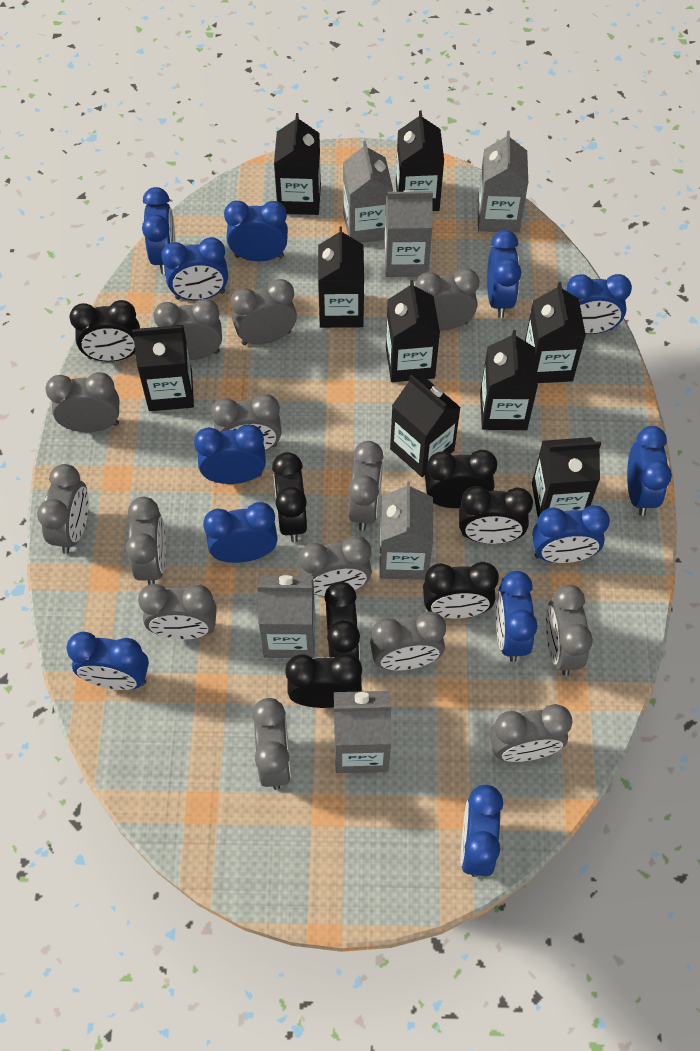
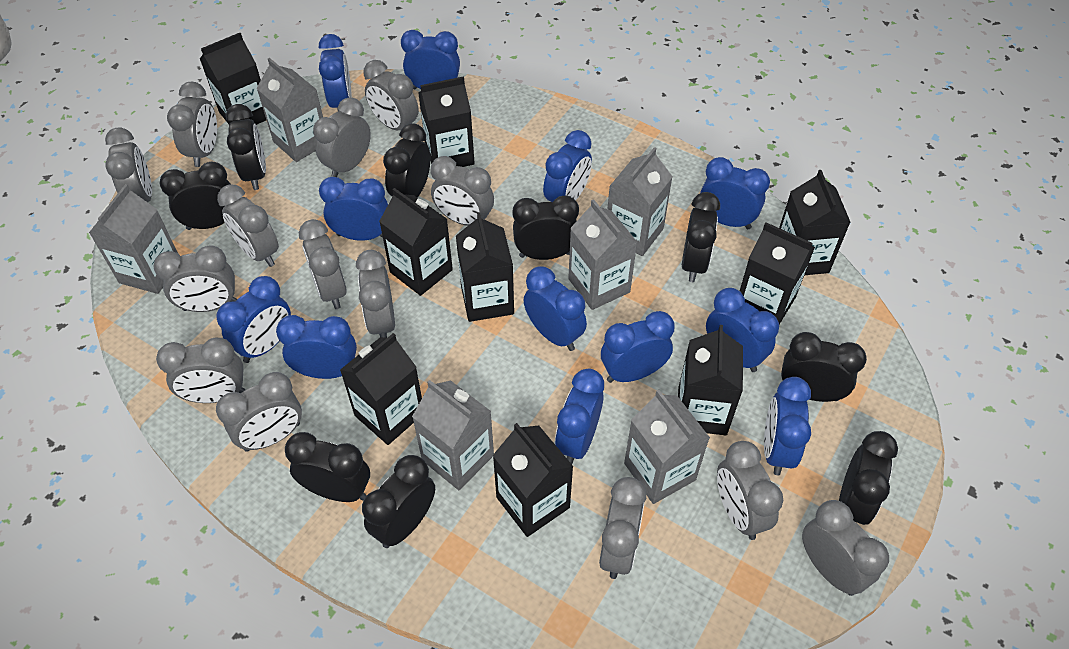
black clock: 7 -> 9

